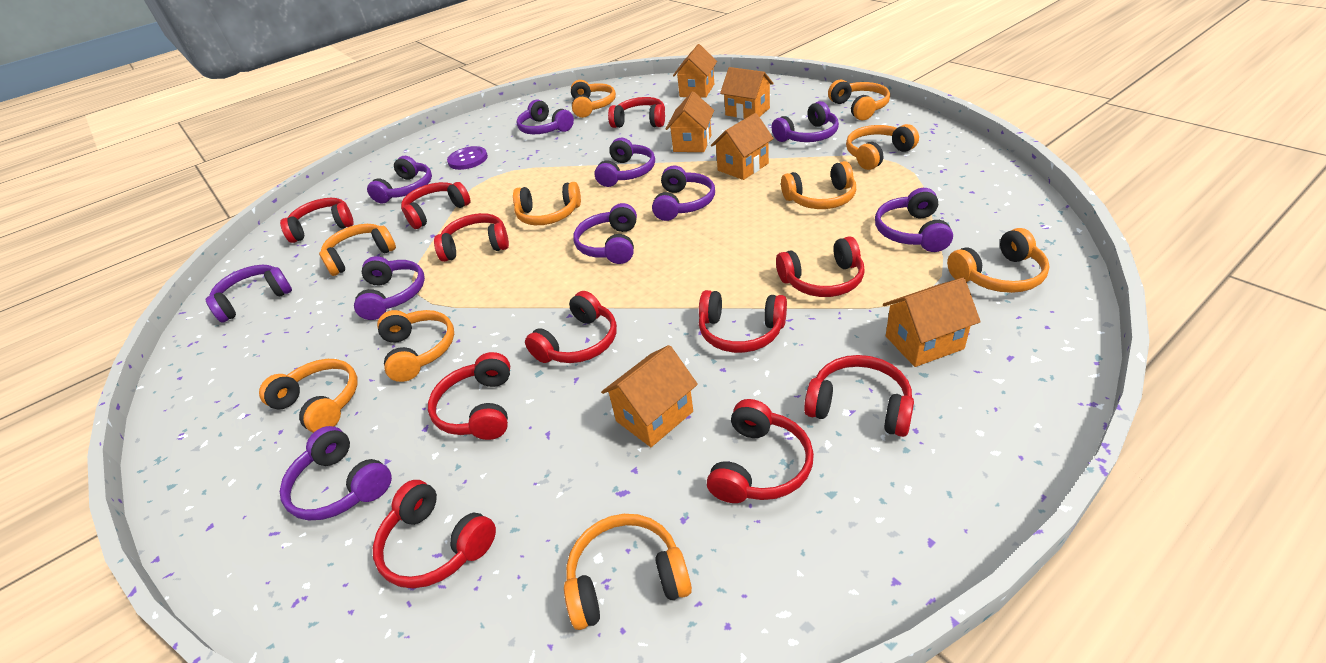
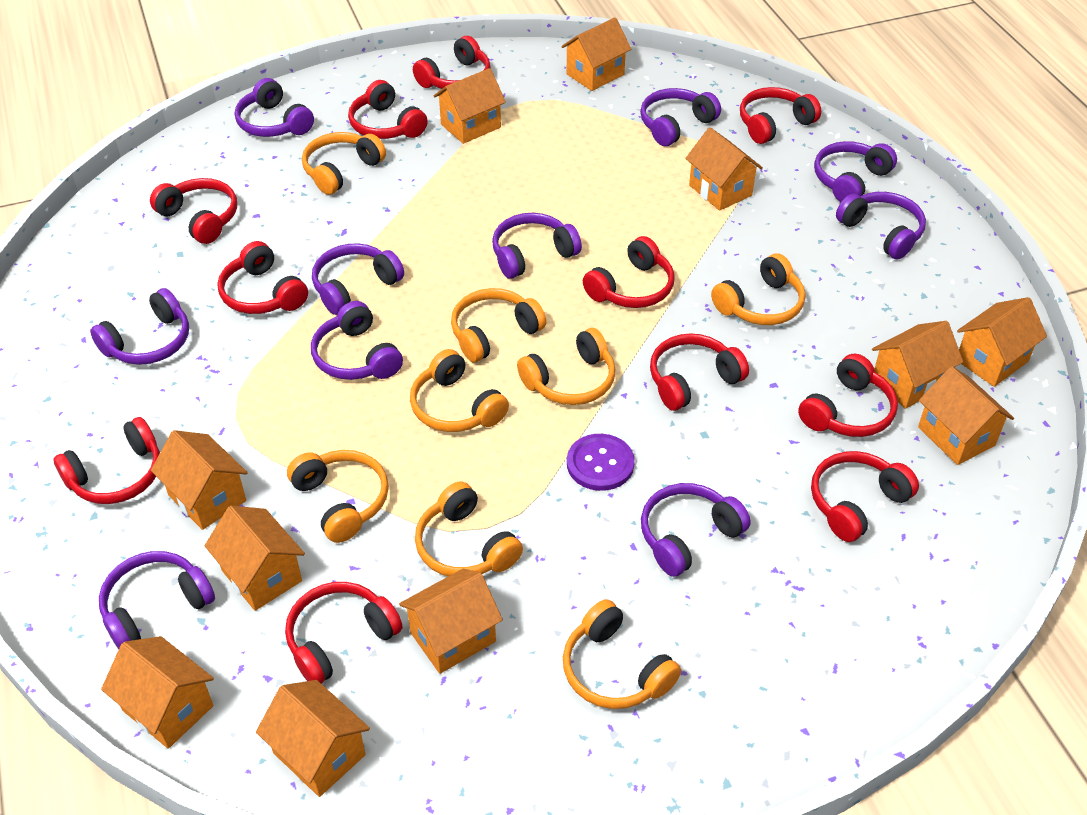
orange headphones: 10 -> 8
orange house: 6 -> 11

